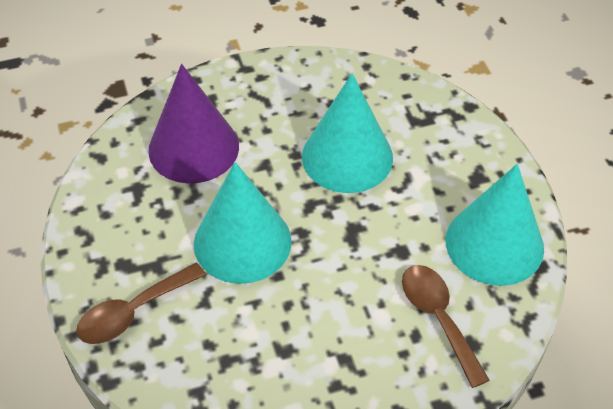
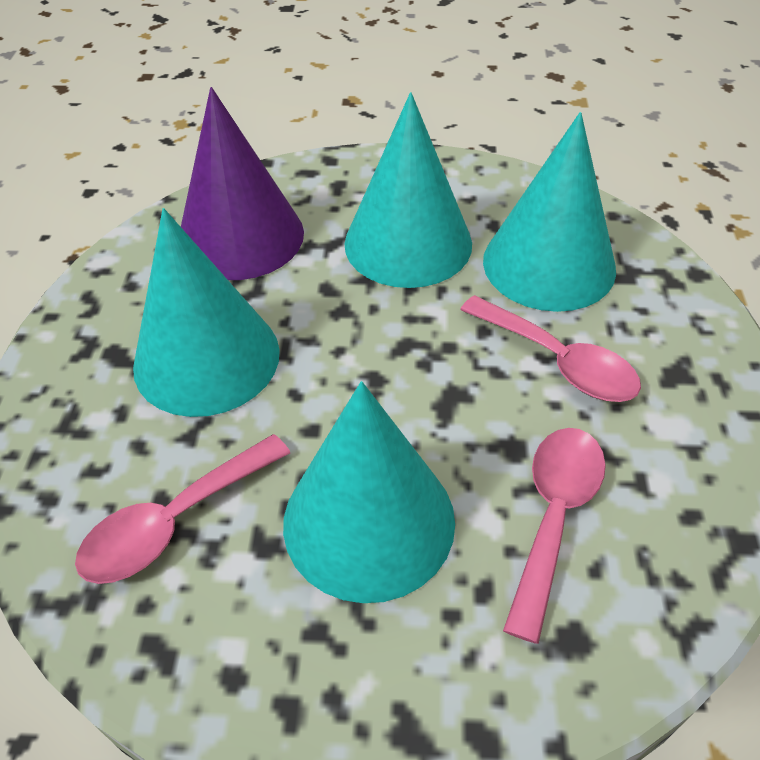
brown spoon: 2 -> 0
pink spoon: 0 -> 3
turquoise cone: 3 -> 4

